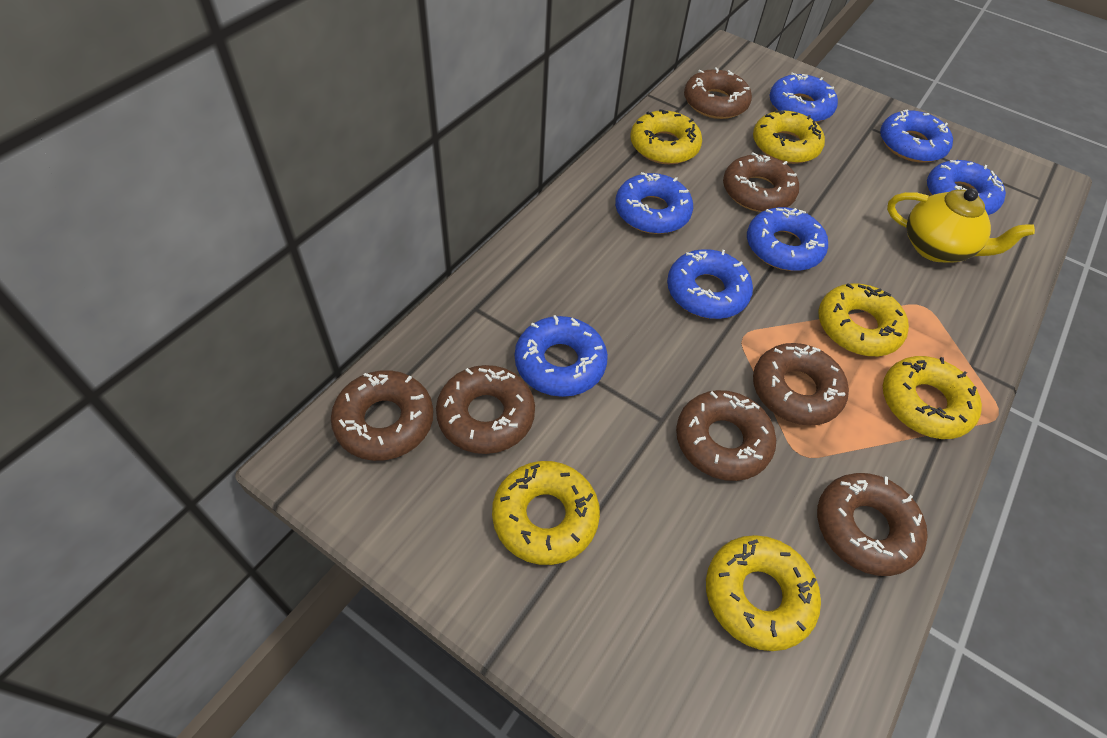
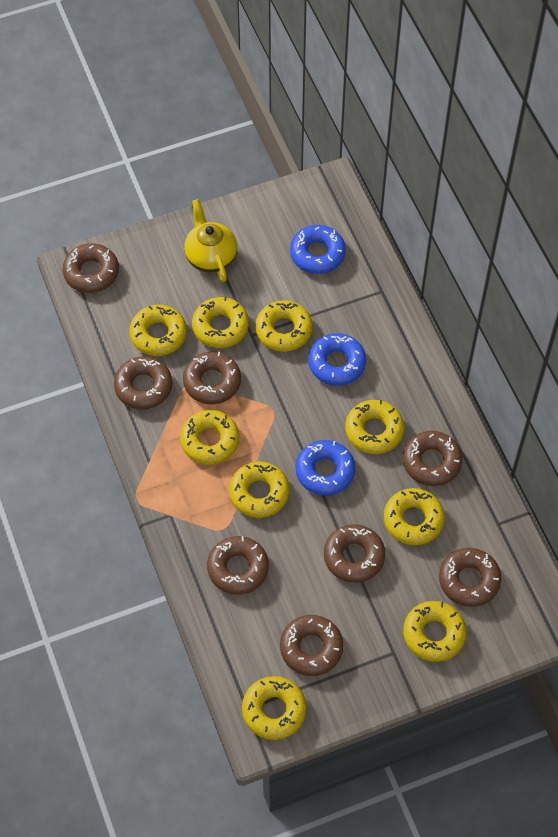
blue donut: 7 -> 3
brown donut: 7 -> 8
yellow donut: 6 -> 9

